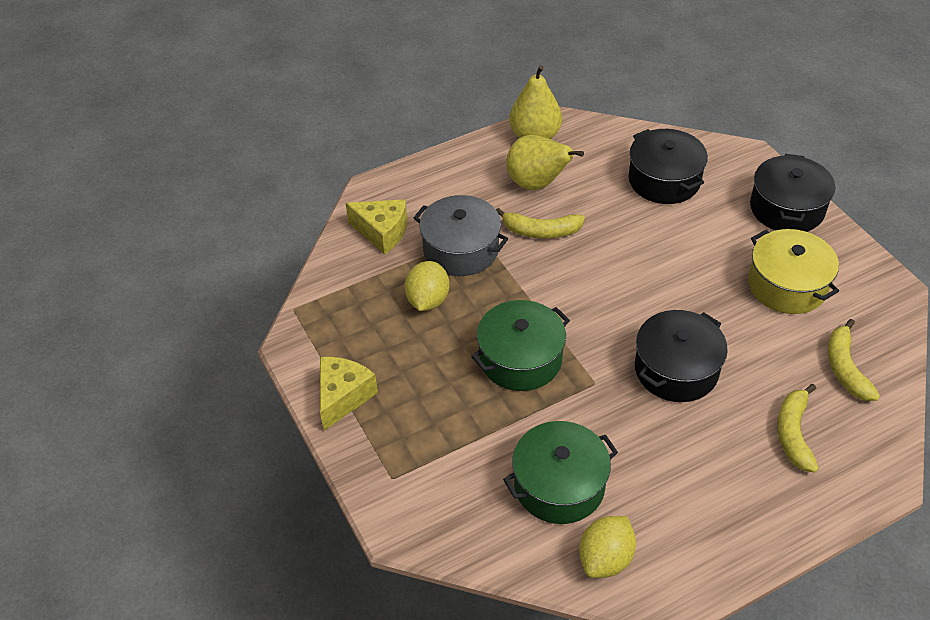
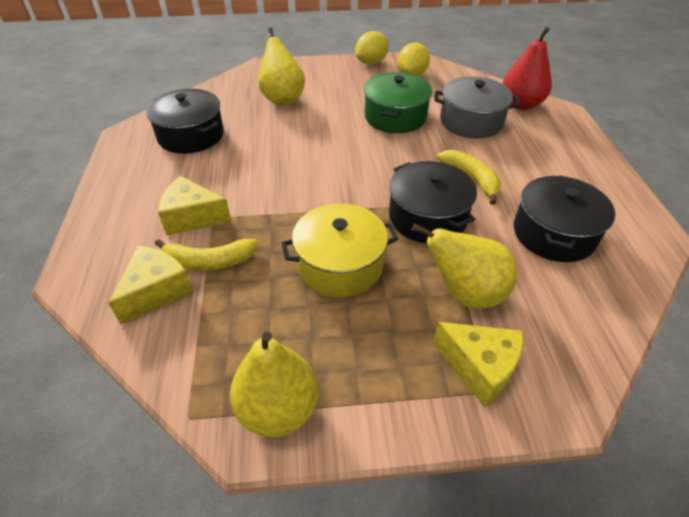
green pot: 2 -> 1
red pear: 0 -> 1
yellow banana: 3 -> 2
yellow cheese: 2 -> 3
yellow pear: 2 -> 3

